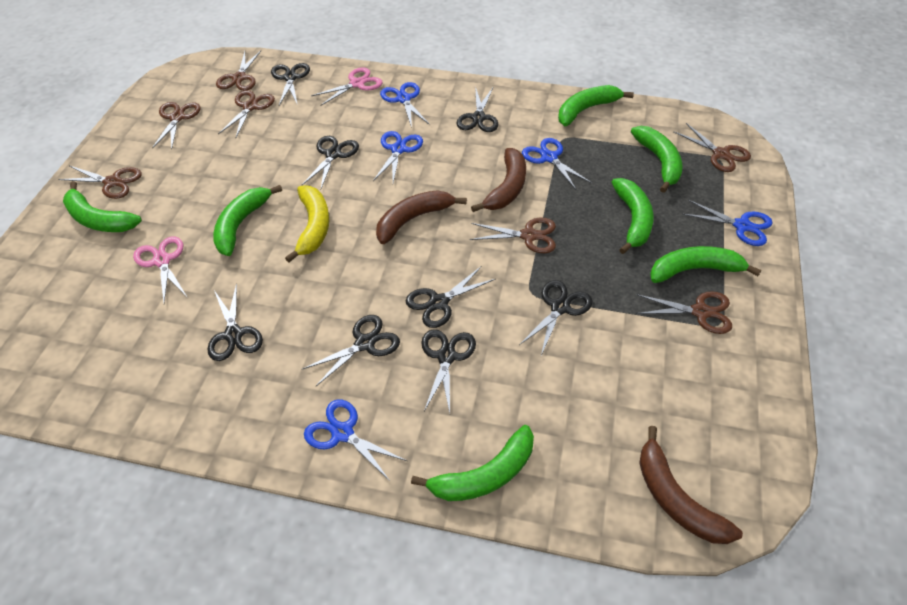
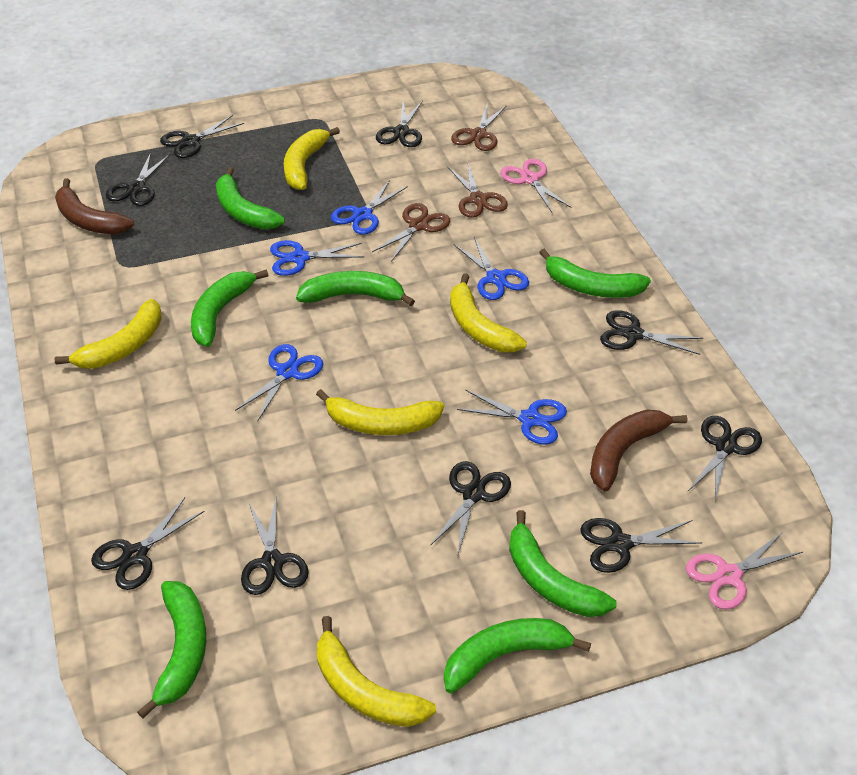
black scissors: 8 -> 9
brown banana: 3 -> 2
brown scissors: 7 -> 3
yellow banana: 1 -> 5

